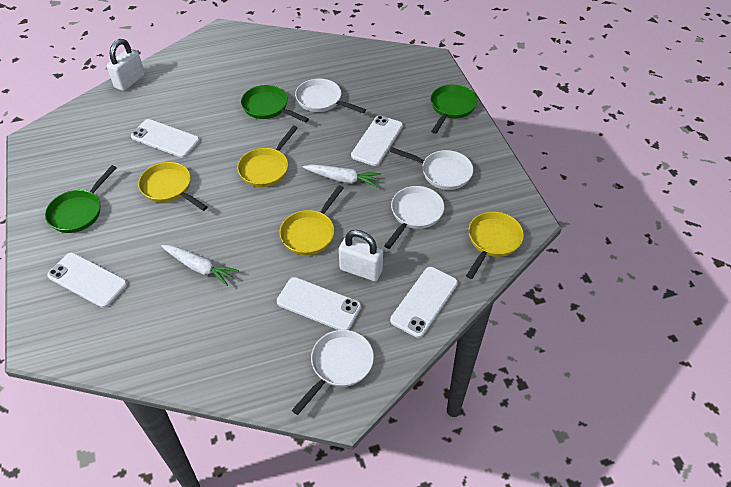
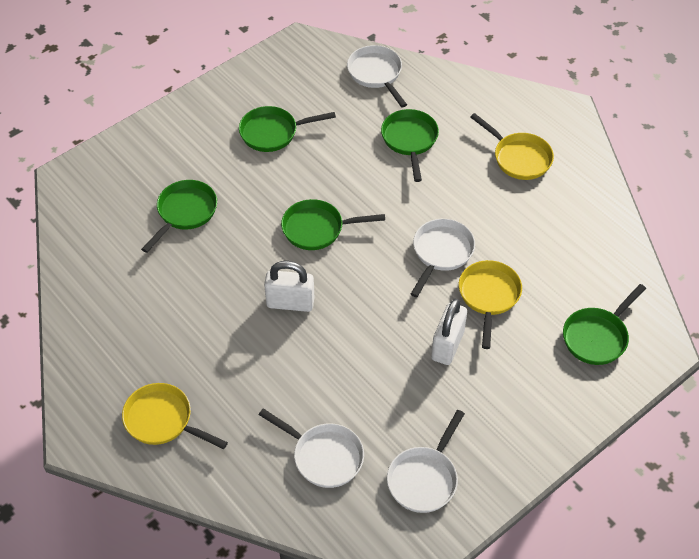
green pan: 3 -> 5
white carrot: 2 -> 0
white phone: 5 -> 0
yellow pan: 4 -> 3

